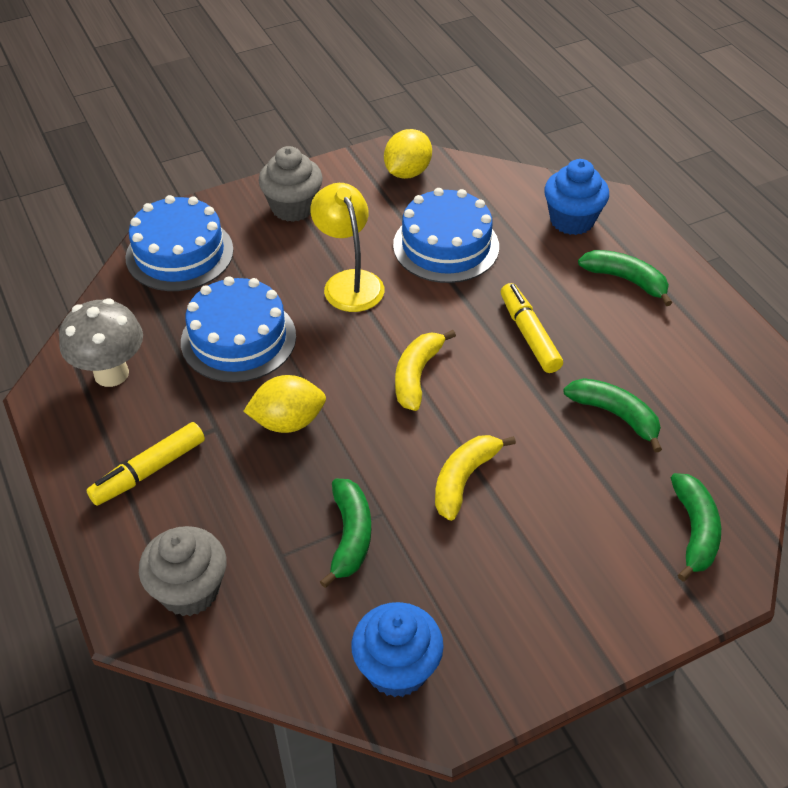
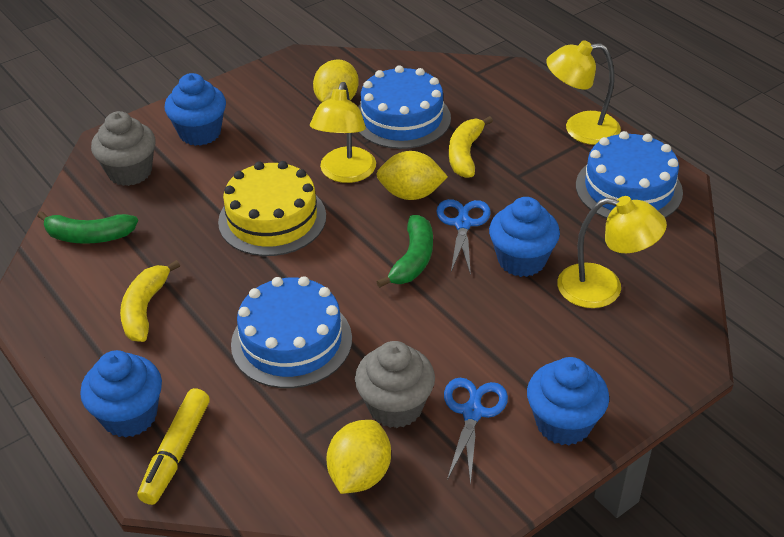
blue cupcake: 2 -> 4
blue scissors: 0 -> 2
green banana: 4 -> 2
grey mushroom: 1 -> 0
yellow cake: 0 -> 1
yellow lamp: 1 -> 3
yellow lemon: 2 -> 3
yellow marker: 2 -> 1

